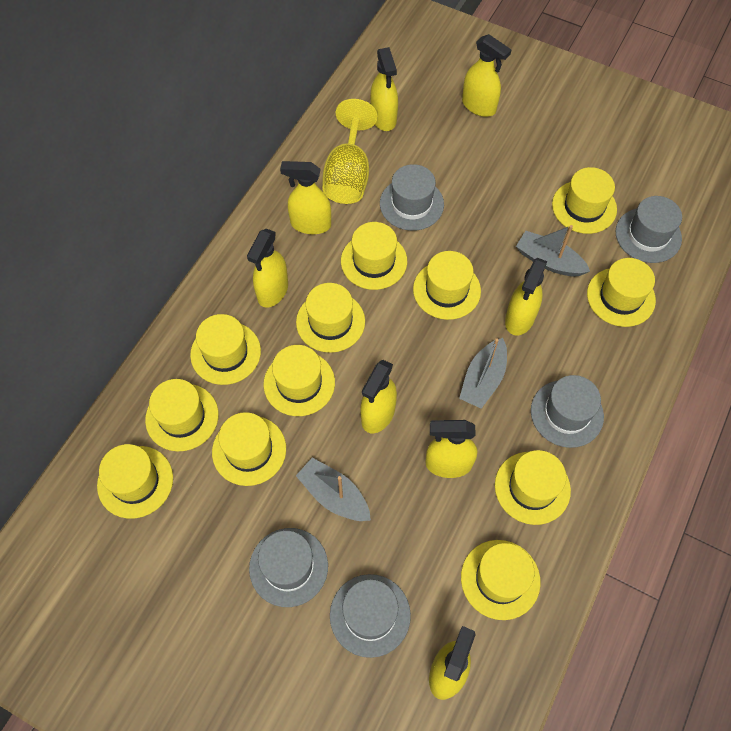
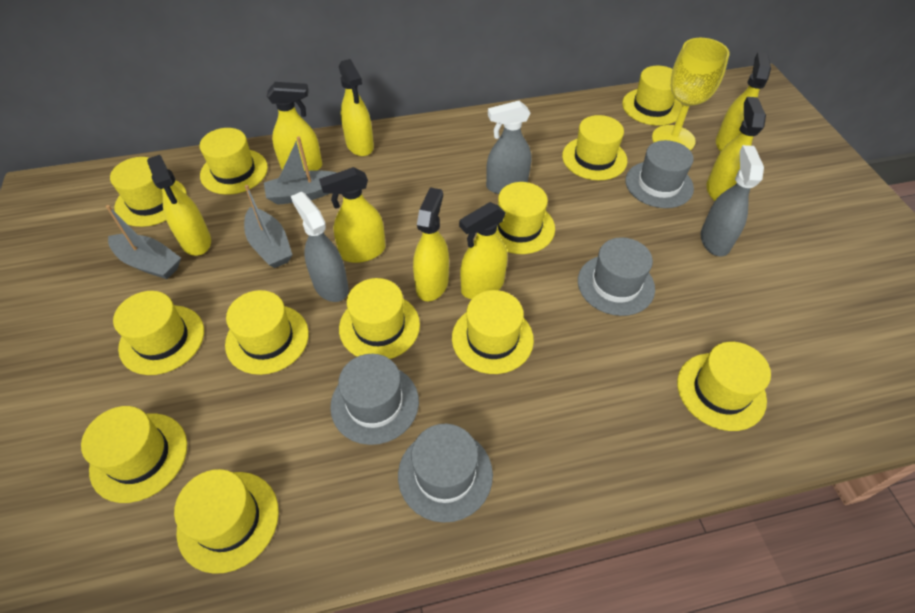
grey hat: 5 -> 4
grey spray bottle: 0 -> 3

